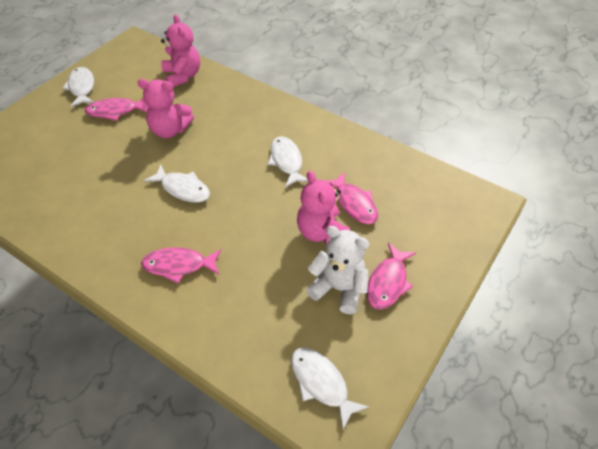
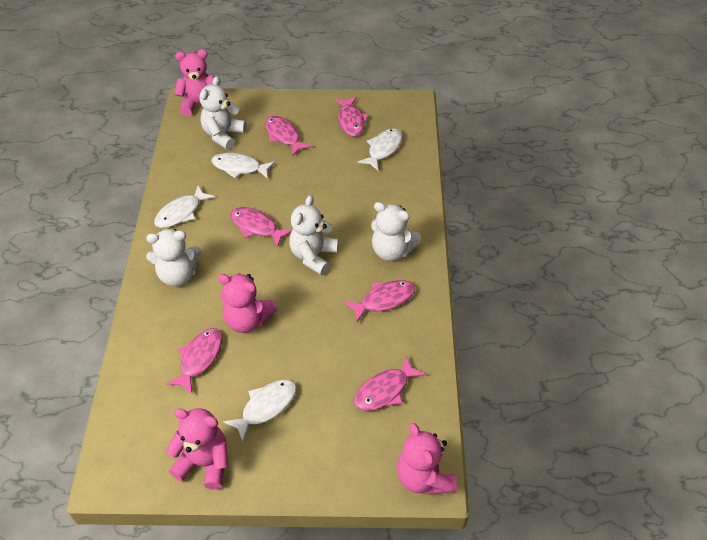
pink fish: 4 -> 6
pink teddy bear: 3 -> 4
white teddy bear: 1 -> 4

